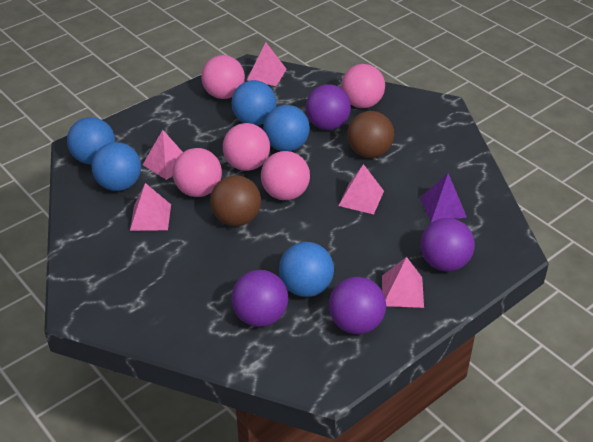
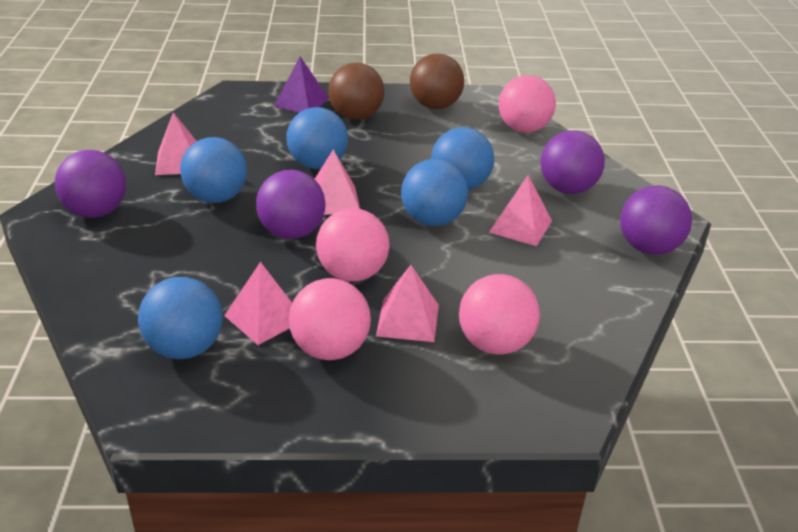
pink ball: 5 -> 4

